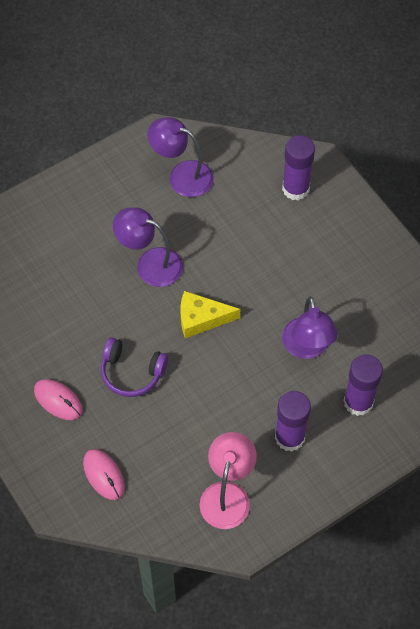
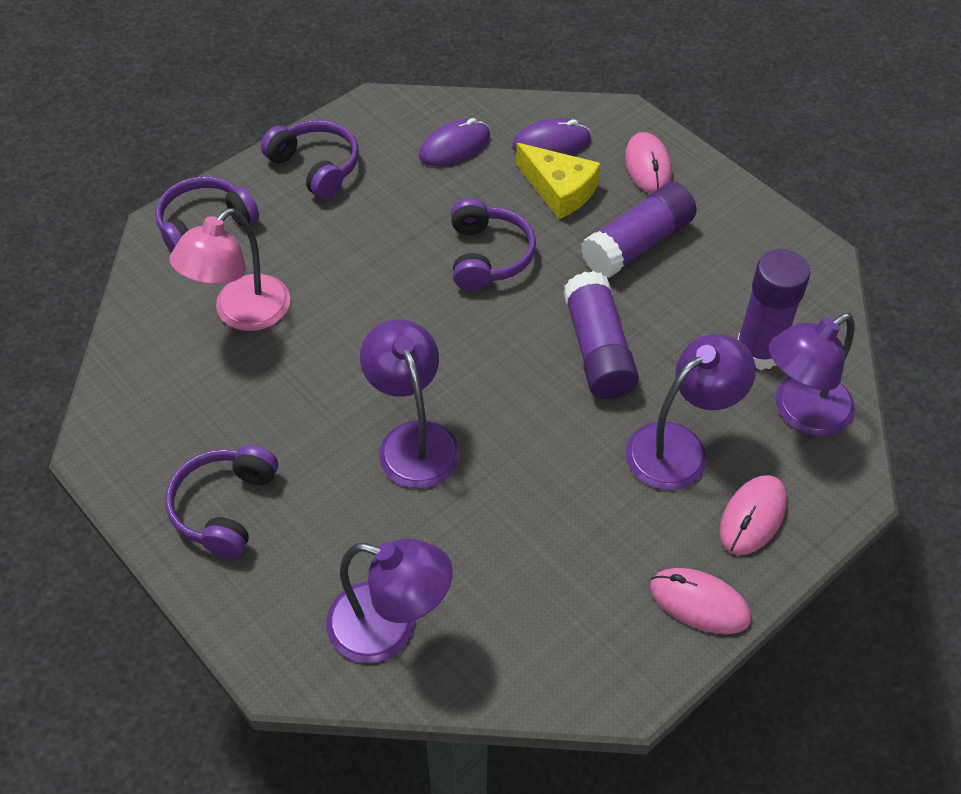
pink mouse: 2 -> 3
purple headphones: 1 -> 4
purple lamp: 3 -> 4
purple mouse: 0 -> 2

